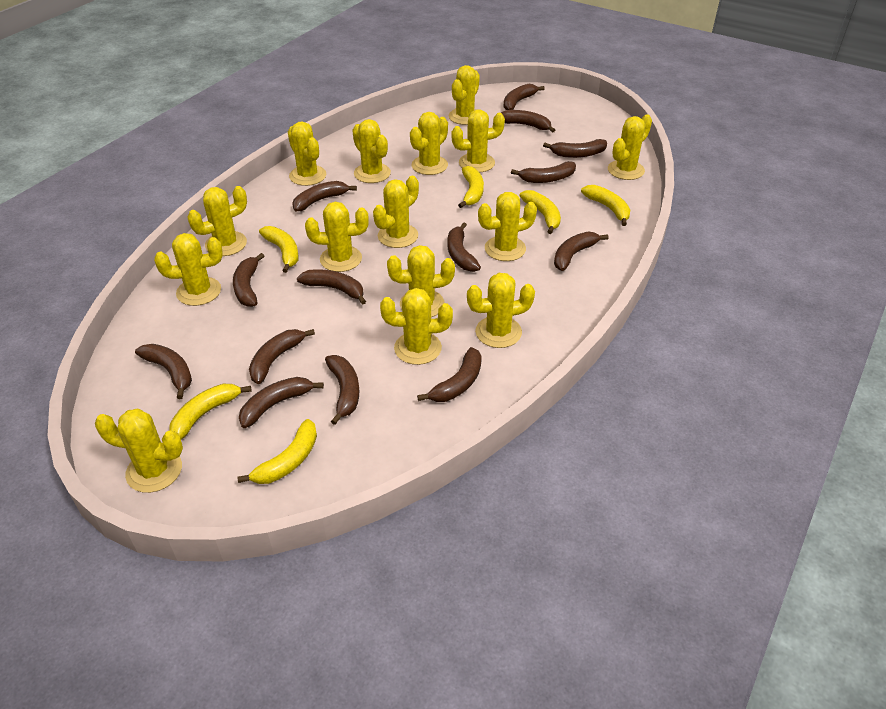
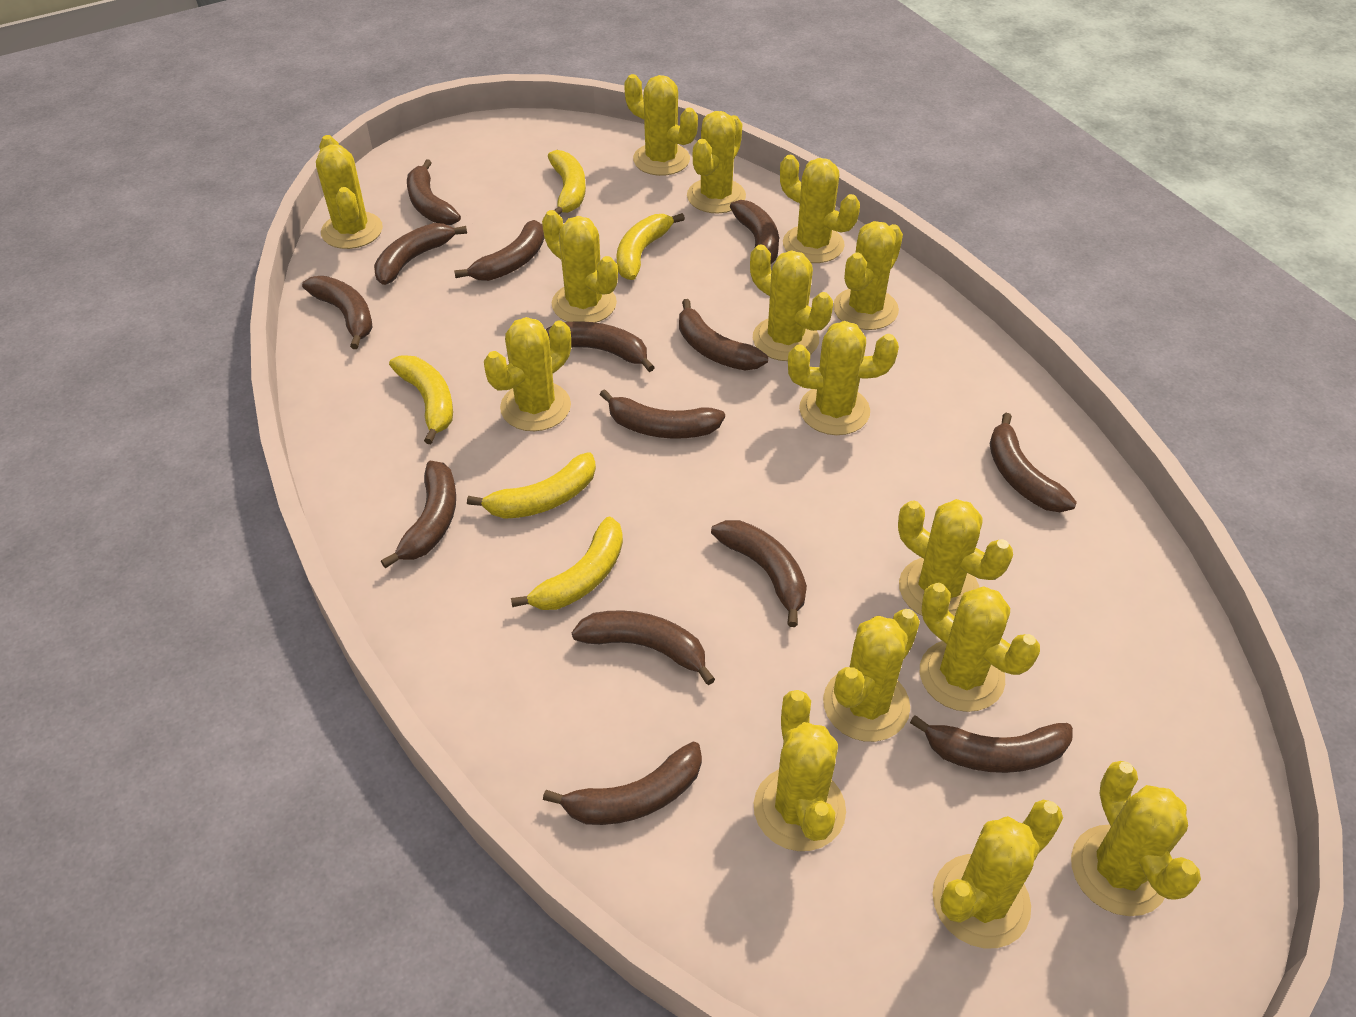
yellow banana: 6 -> 5

